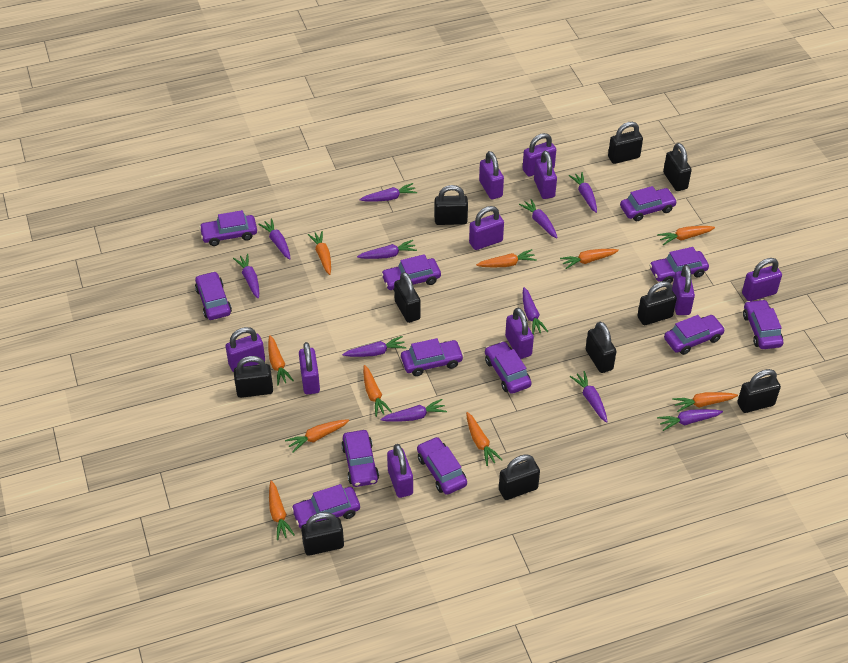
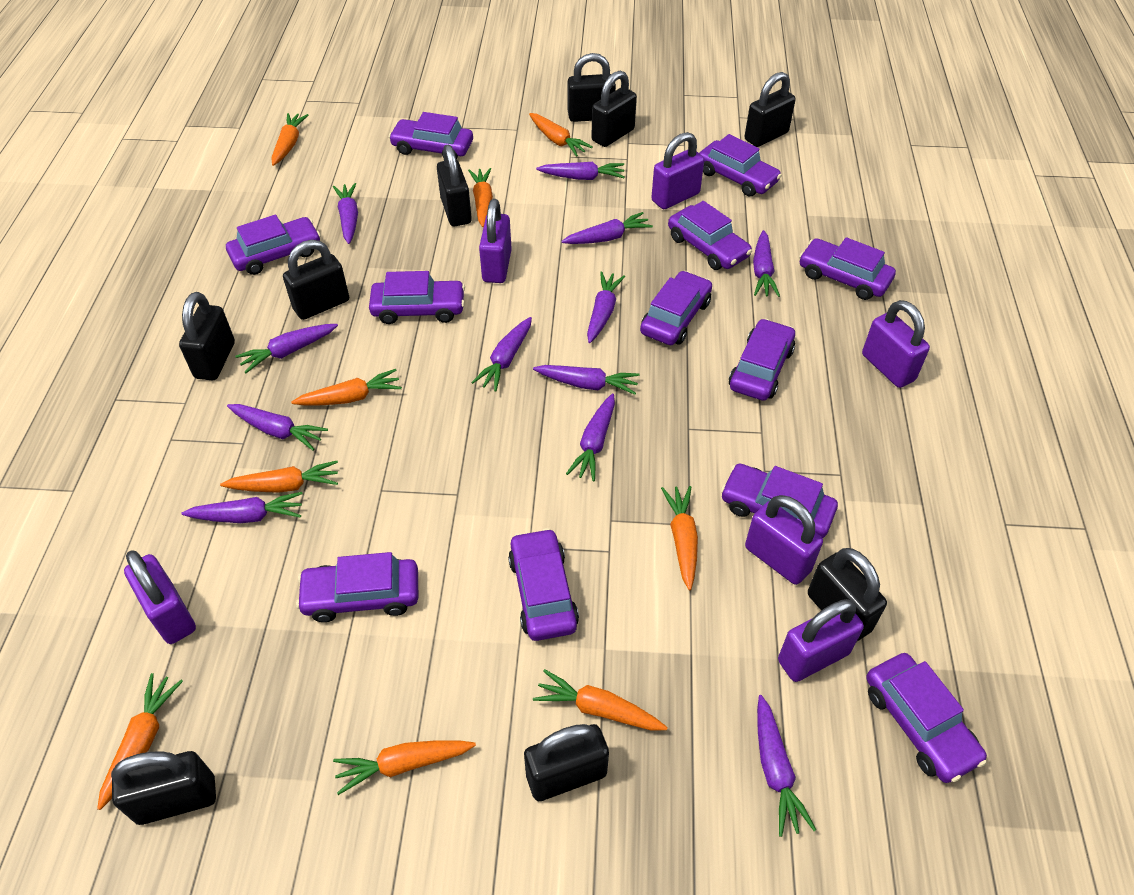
black padlock: 10 -> 9
orange carrot: 10 -> 9
purple carrot: 11 -> 12
purple padlock: 10 -> 6

